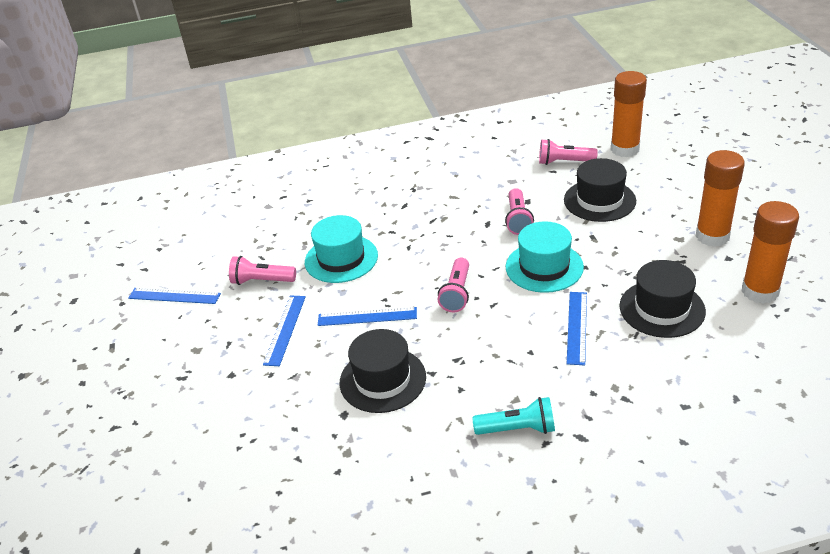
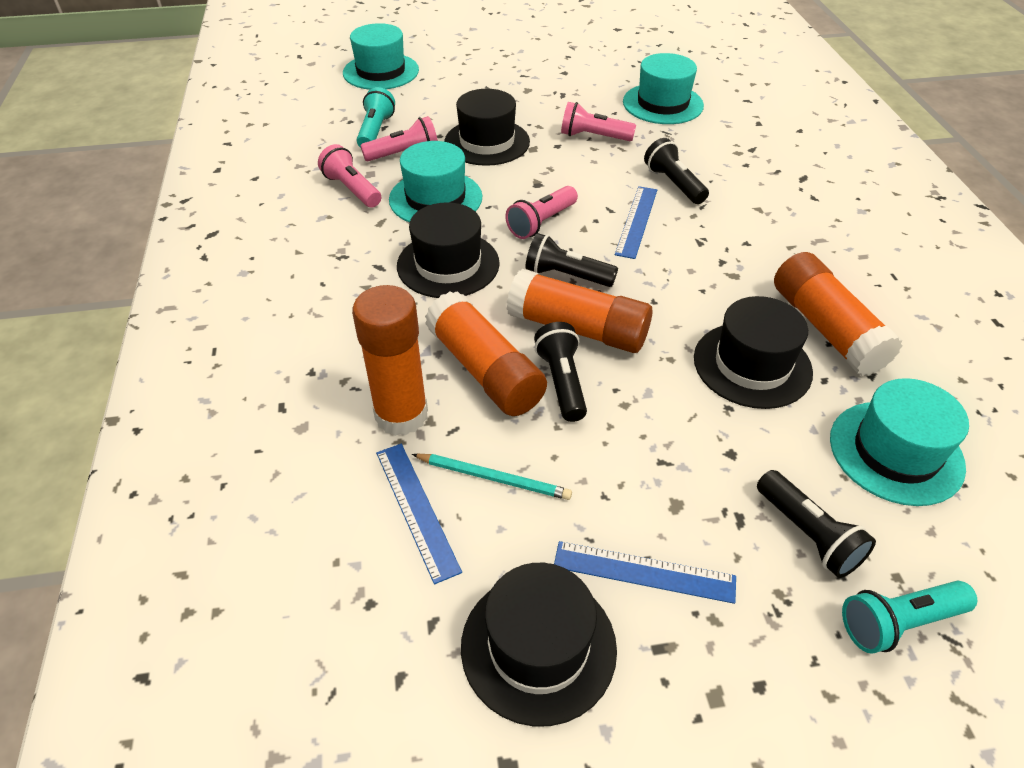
black flashlight: 0 -> 4
black hat: 3 -> 4
blue ruler: 4 -> 3
orange glue stick: 3 -> 4
turquoise flashlight: 1 -> 2
turquoise hat: 2 -> 4
turquoise pencil: 0 -> 1

